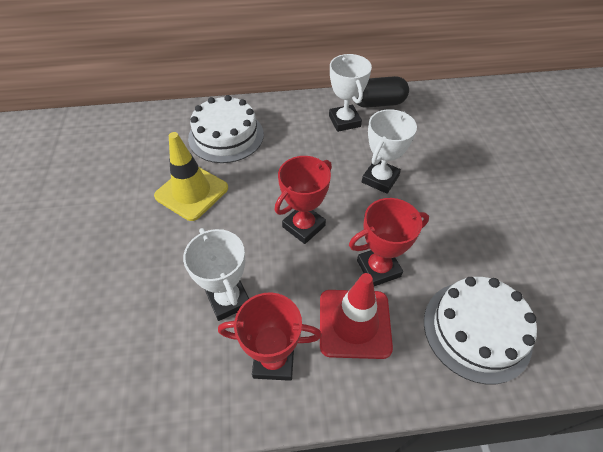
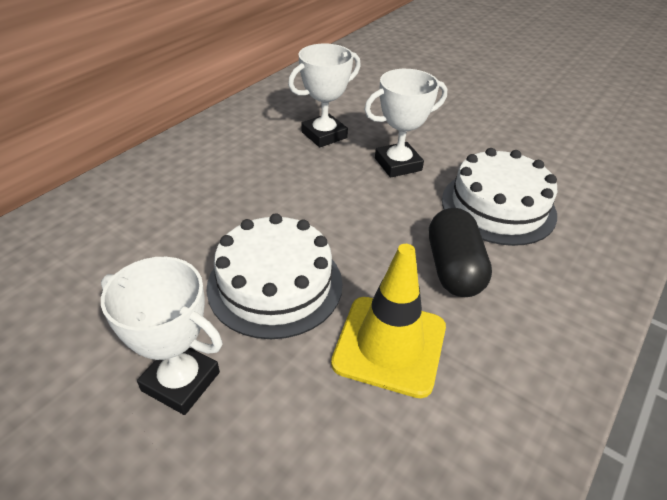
red traffic cone: 1 -> 0
red trophy: 3 -> 0

